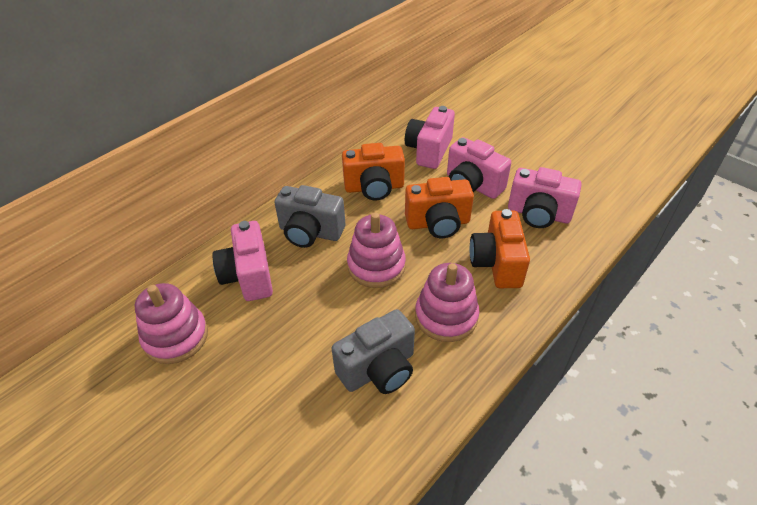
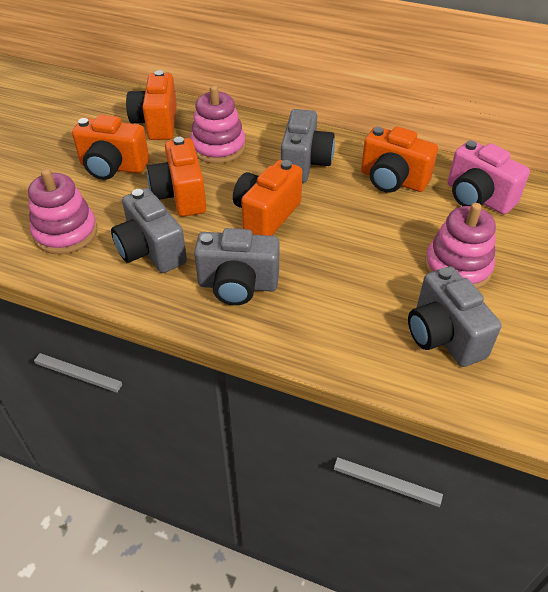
grey camera: 2 -> 4
orange camera: 3 -> 5
pink camera: 4 -> 1

